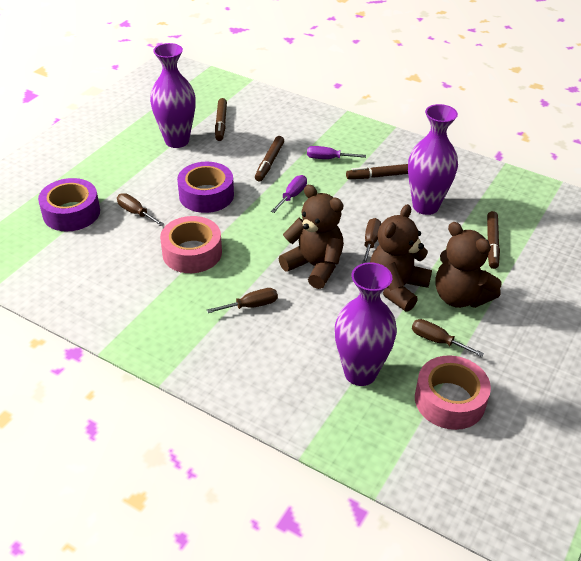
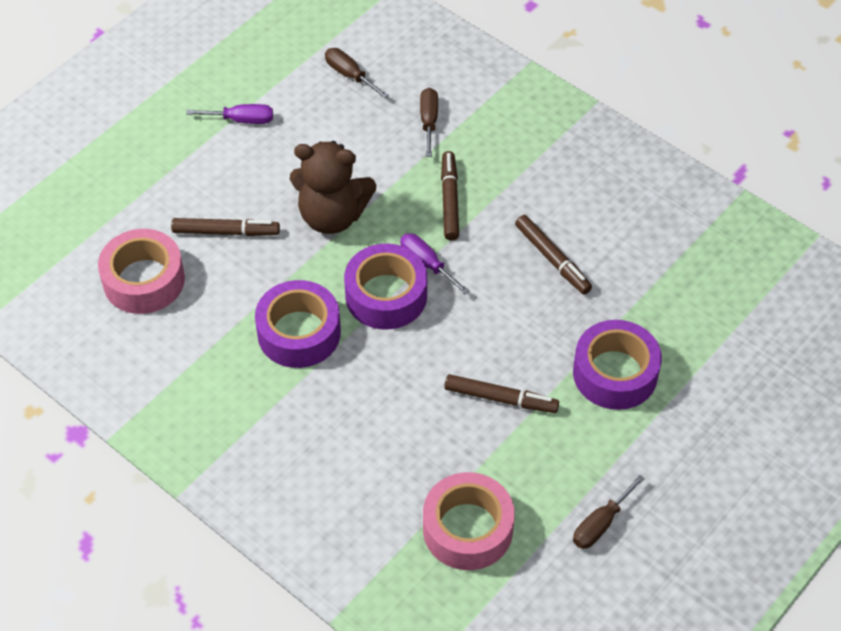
brown screwdriver: 4 -> 3
brown teddy bear: 3 -> 1
purple tape: 2 -> 3
purple vase: 3 -> 0

